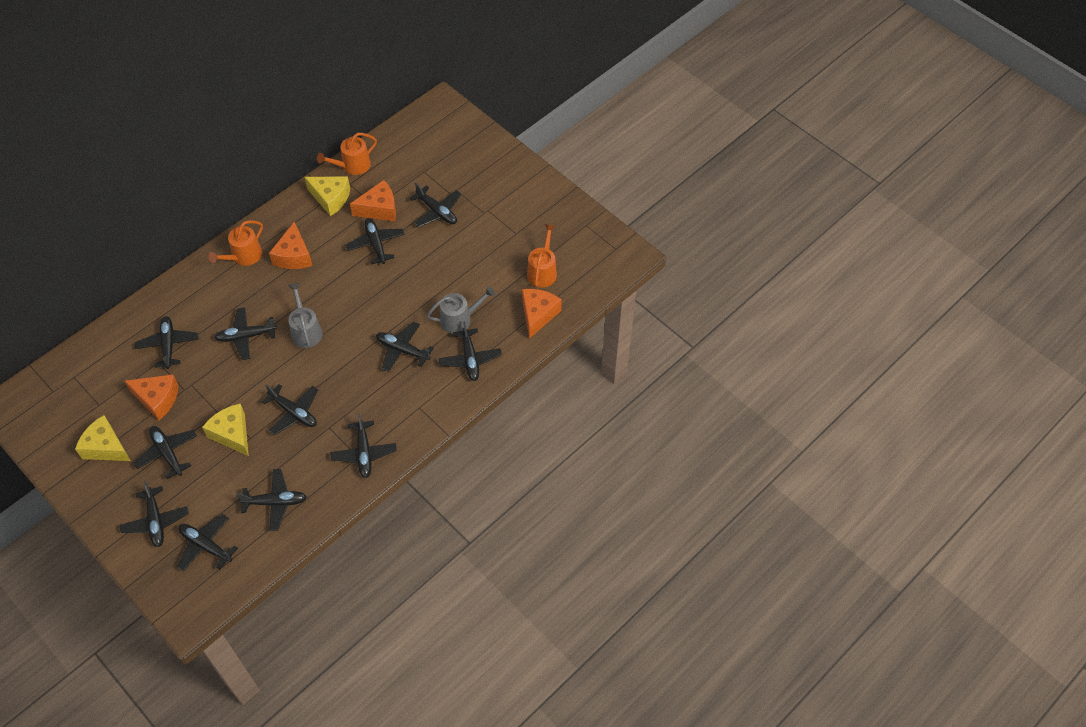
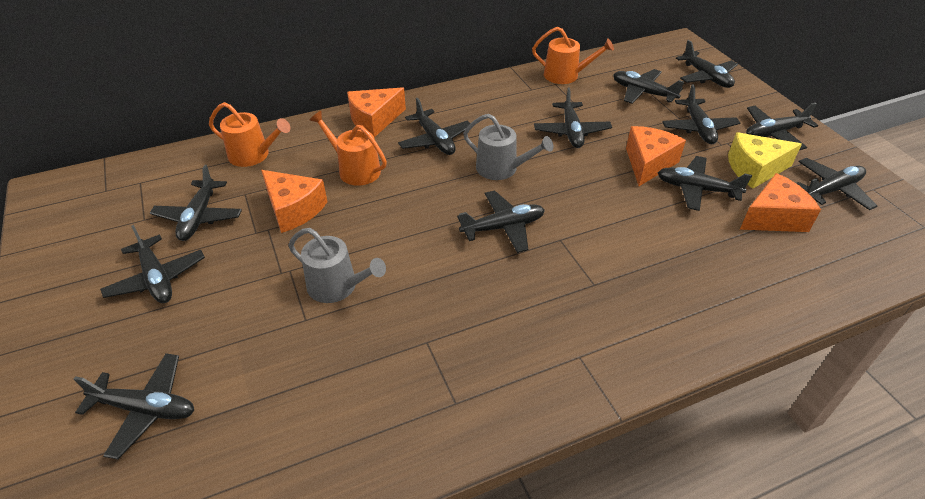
yellow cheese: 3 -> 1

